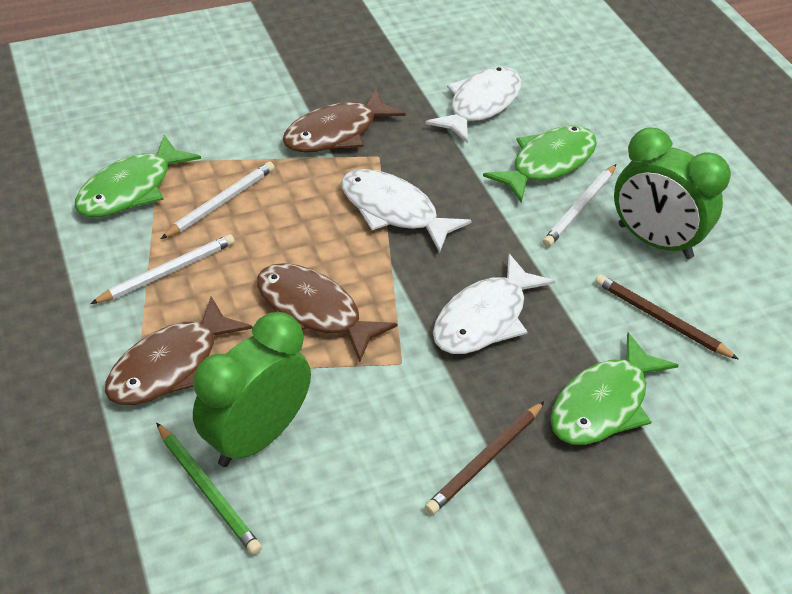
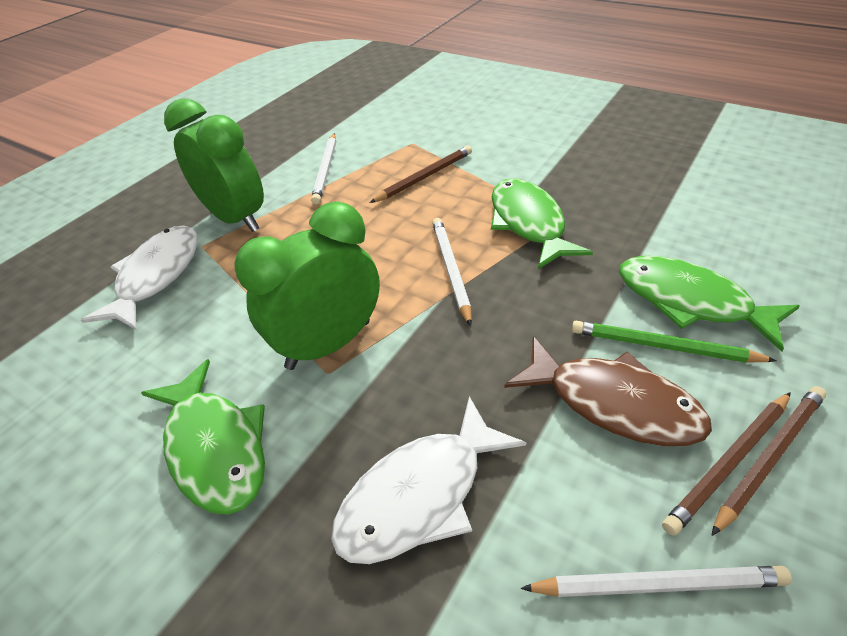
brown fish: 3 -> 1
brown pencil: 2 -> 3
white fish: 3 -> 2

